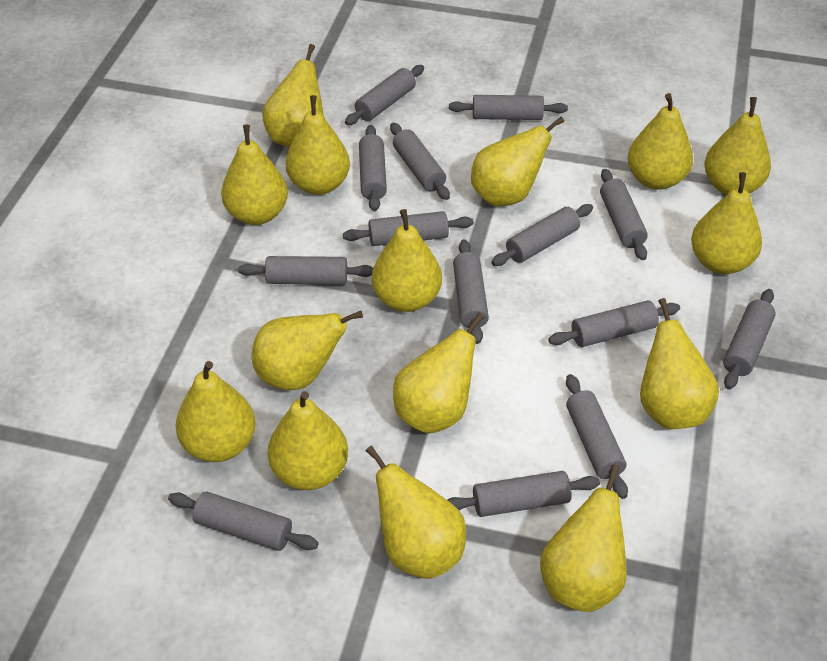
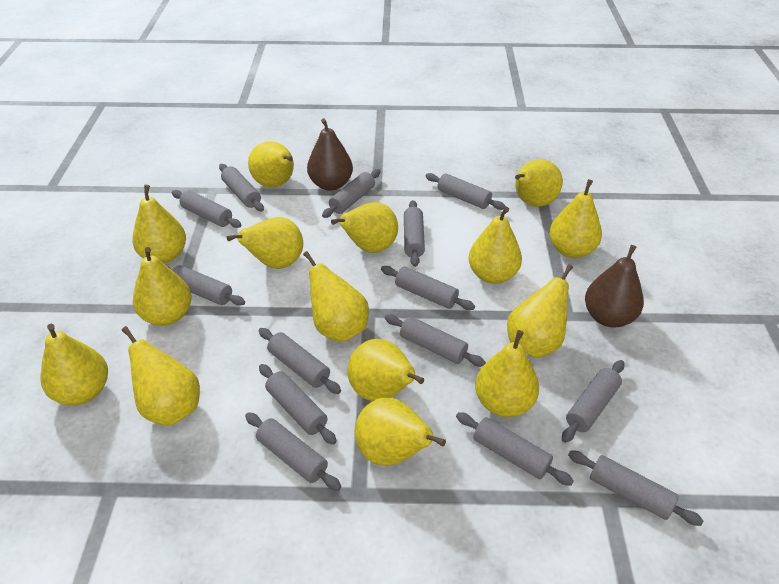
brown pear: 0 -> 2

